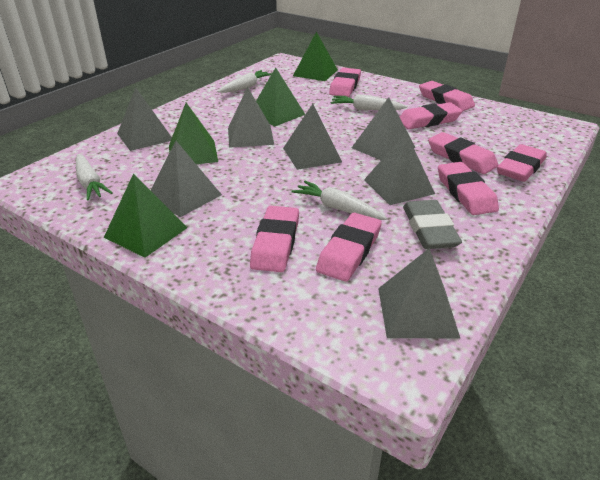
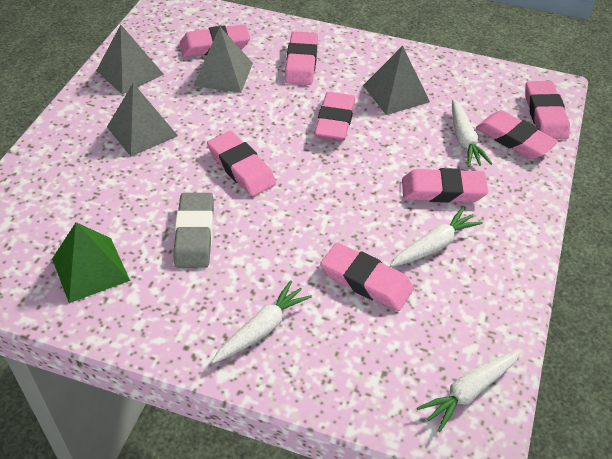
green pyramid: 4 -> 1
grey pyramid: 7 -> 4

